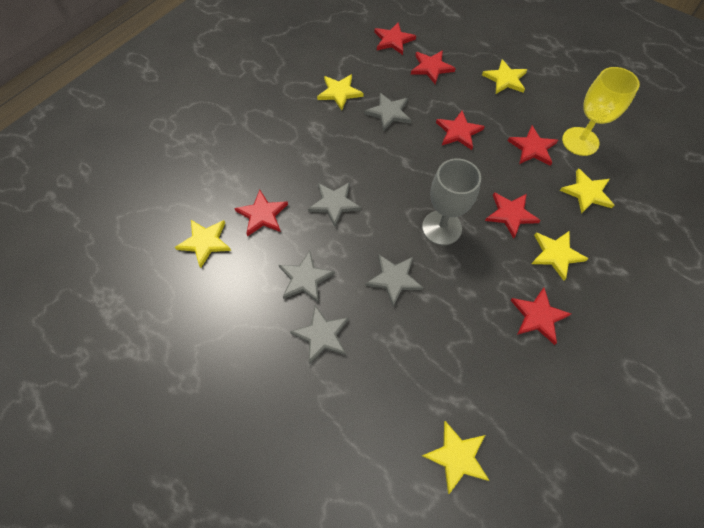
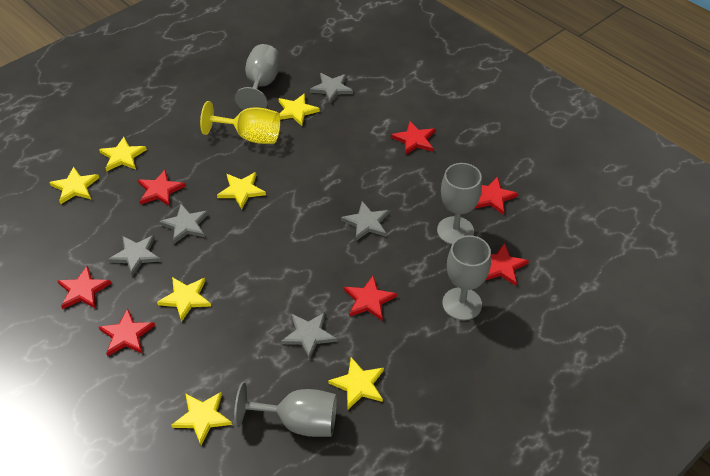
grey goblet: 1 -> 4
yellow star: 6 -> 7

